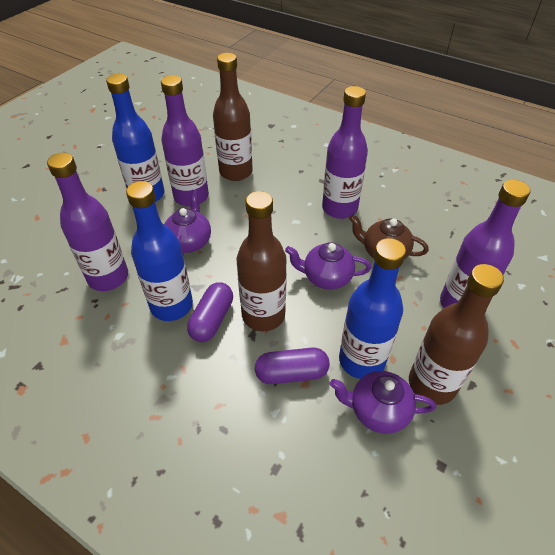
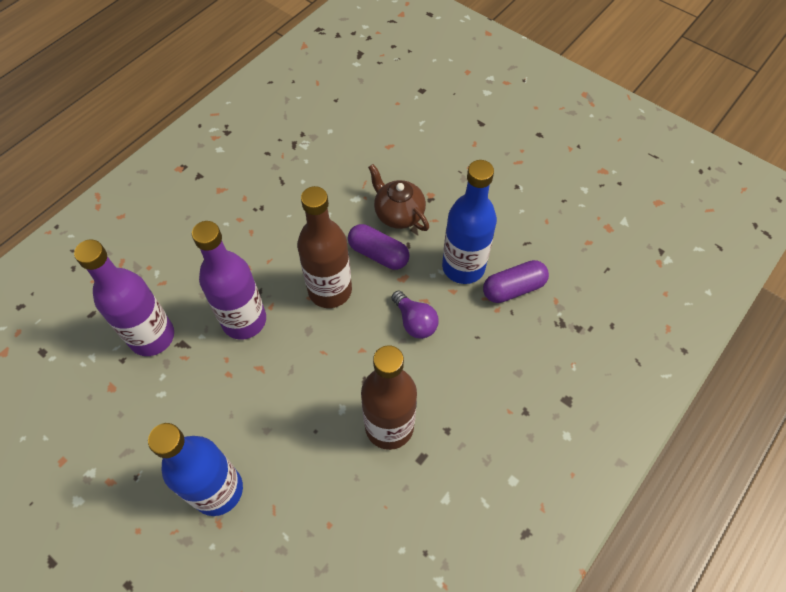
blue bottle: 3 -> 2
brown bottle: 3 -> 2
purple bottle: 4 -> 2
purple light bulb: 0 -> 1
purple teapot: 3 -> 0

